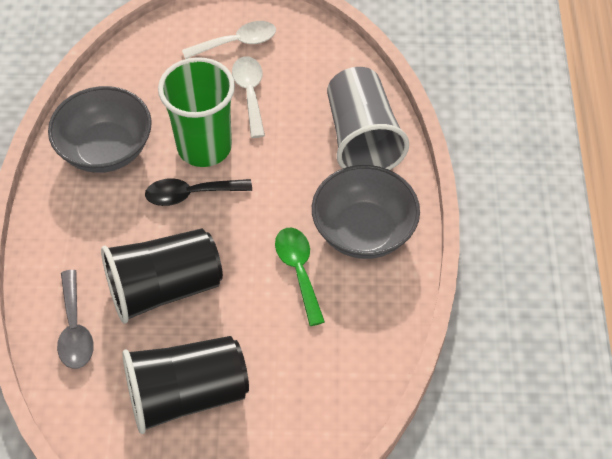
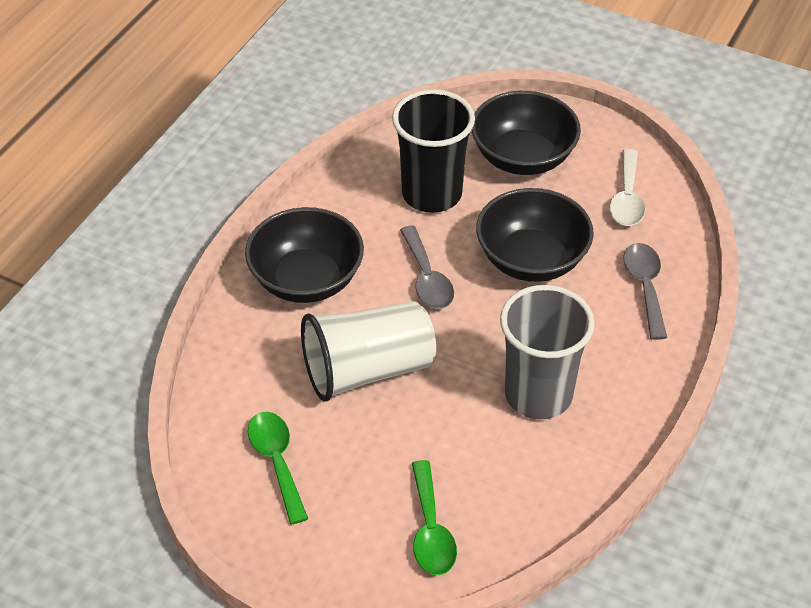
black bowl: 0 -> 3
black cup: 2 -> 1
black spoon: 1 -> 0
green cup: 1 -> 0
green spoon: 1 -> 2
grey bowl: 2 -> 0
grey spoon: 1 -> 2
white cup: 0 -> 1
white spoon: 2 -> 1

